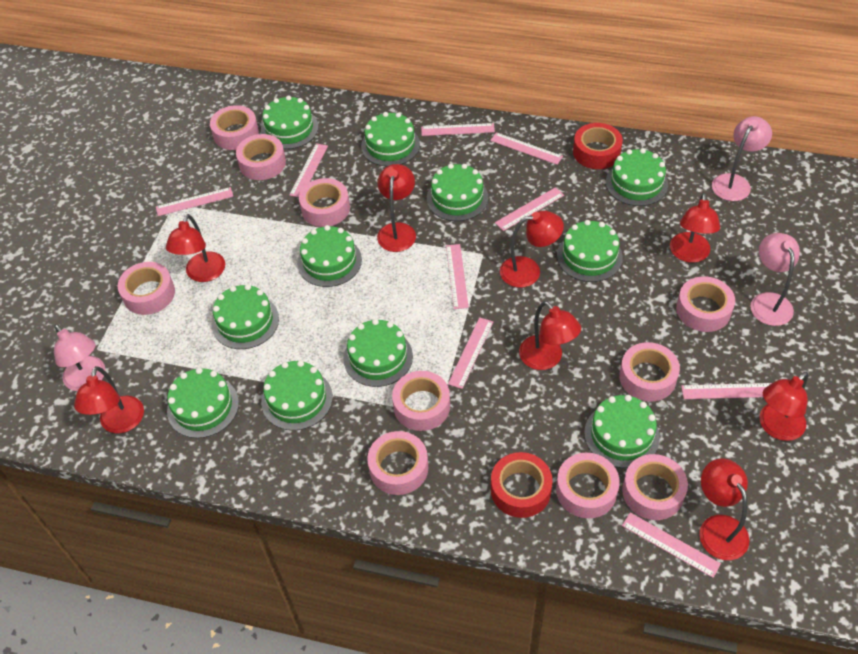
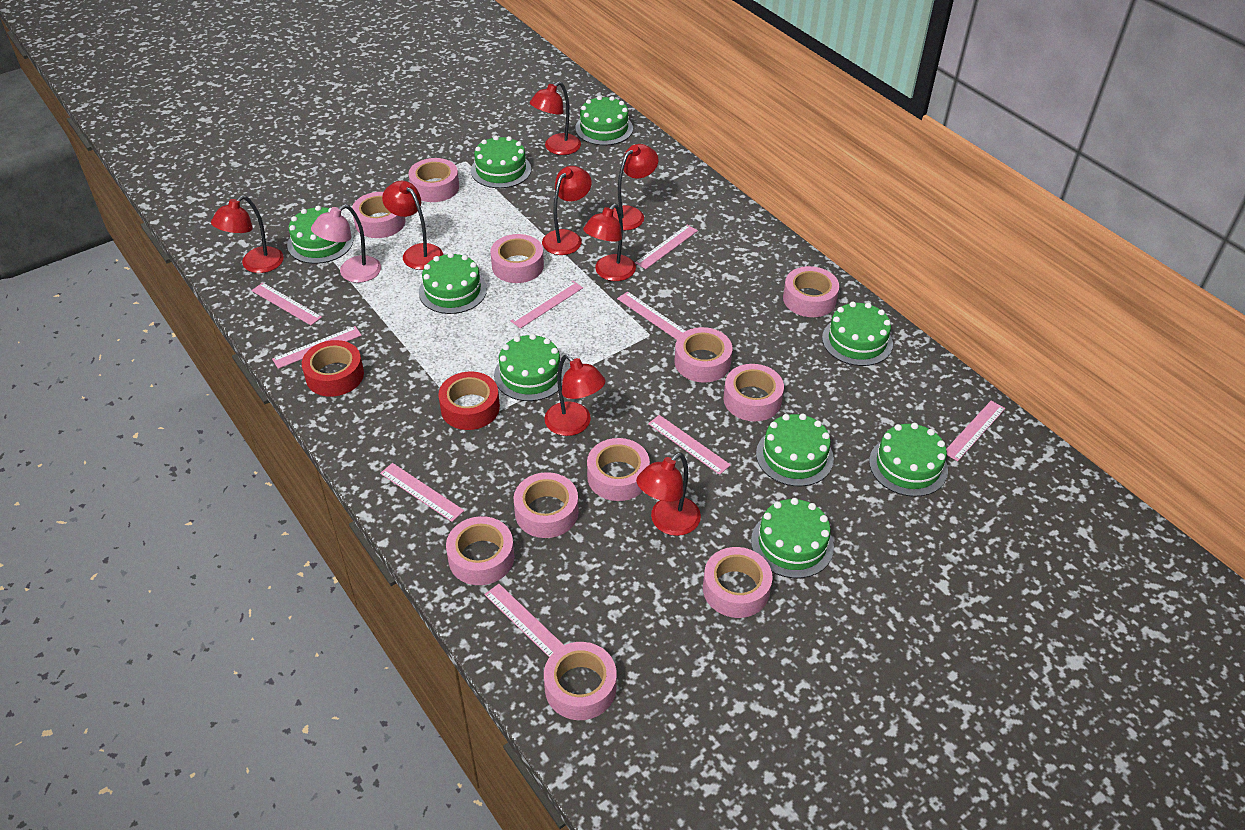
green cake: 11 -> 9
pink lamp: 3 -> 1
pink tape: 10 -> 11

